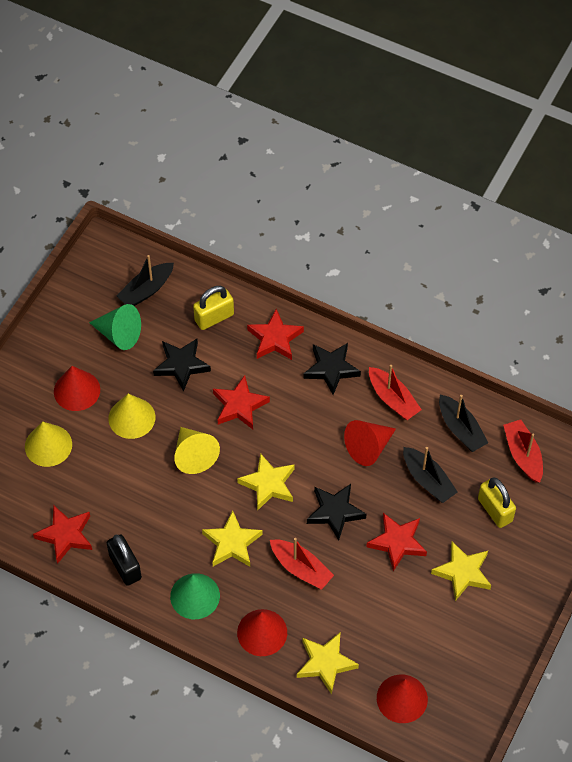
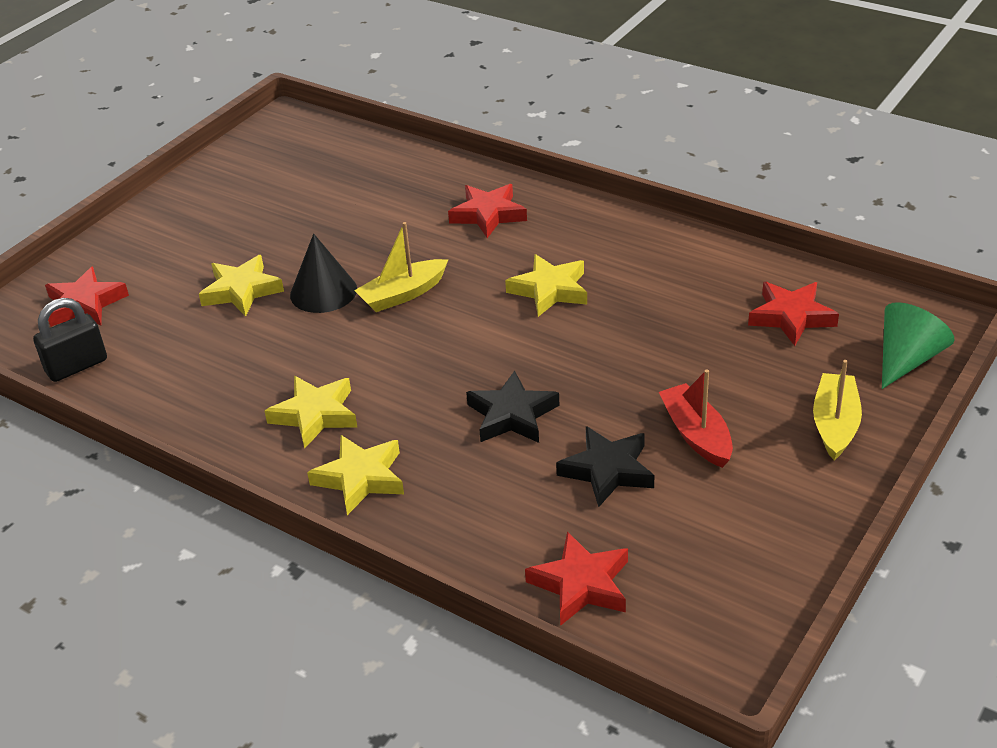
black boat: 3 -> 0
black cone: 0 -> 1
black star: 3 -> 2
green cone: 2 -> 1
red boat: 3 -> 1
red cone: 4 -> 0
yellow boat: 0 -> 2
yellow cone: 3 -> 0
yellow padlock: 2 -> 0

